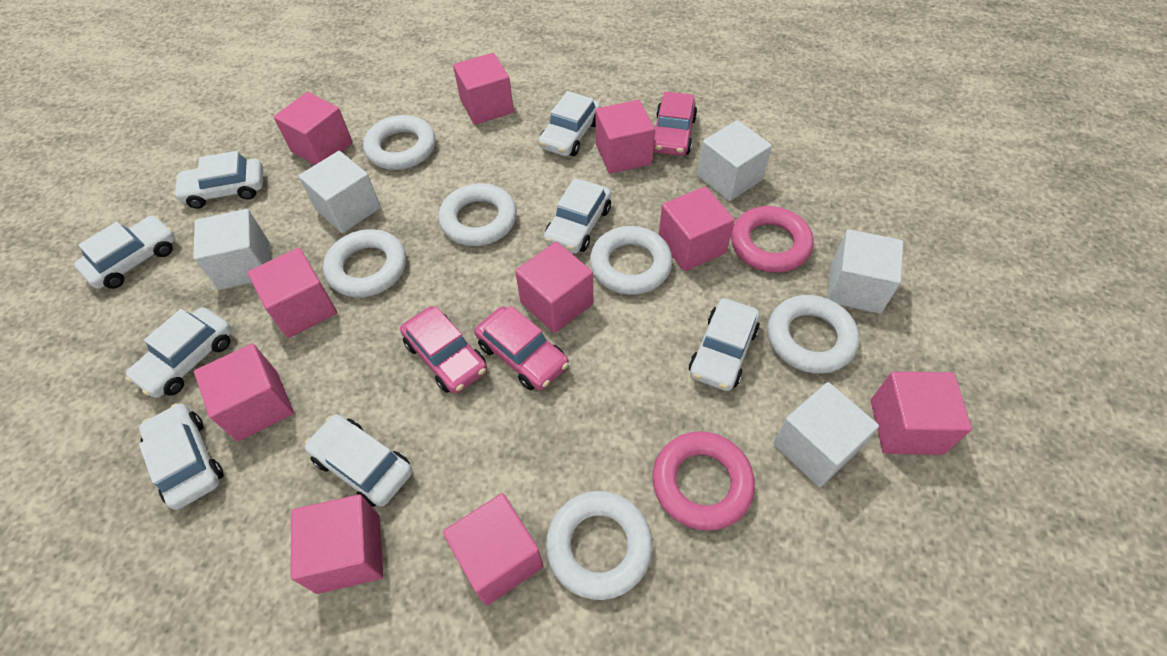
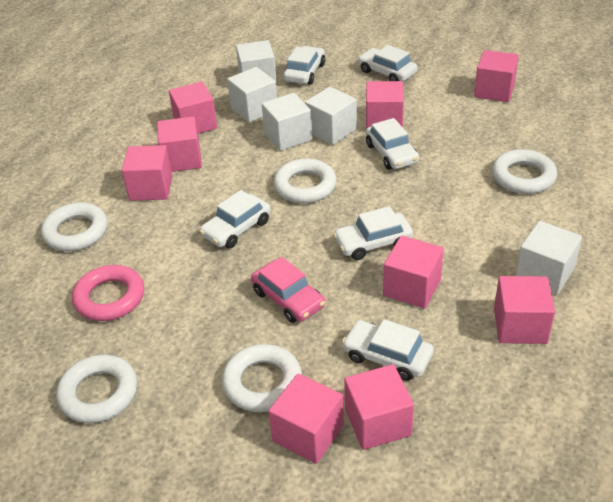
pink car: 3 -> 1
pink cube: 10 -> 9
pink ring: 2 -> 1
white car: 8 -> 6
white ring: 6 -> 5

